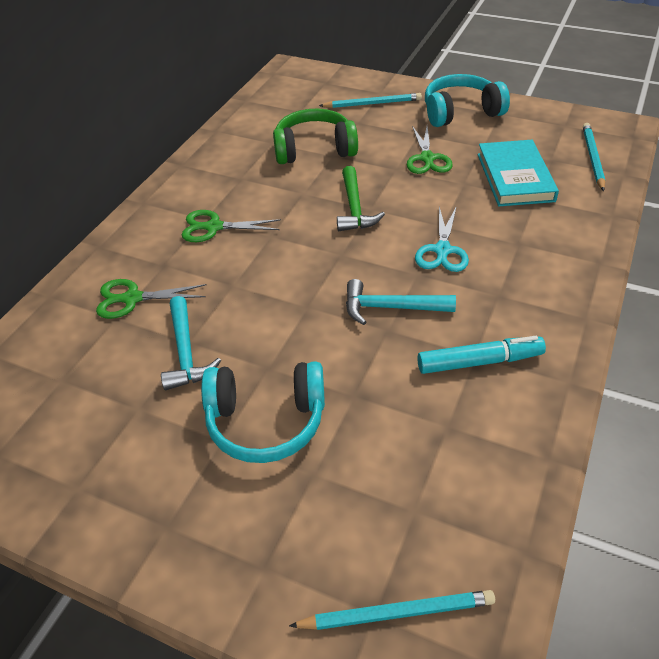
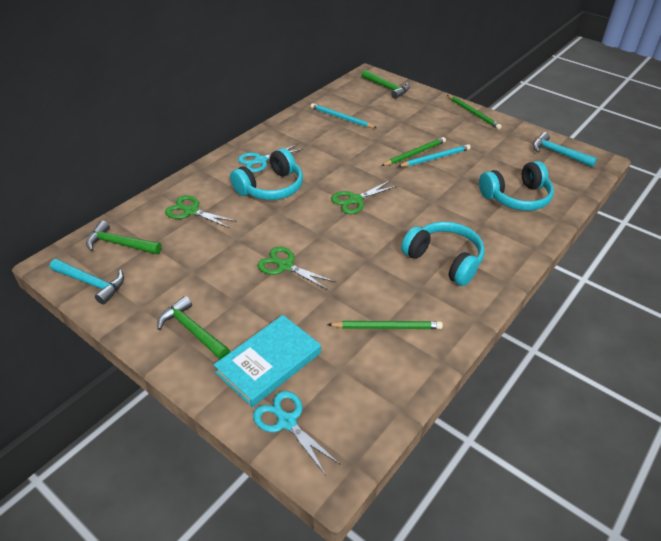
green hammer: 1 -> 3
green headphones: 1 -> 0
green pencil: 0 -> 3
turquoise headphones: 2 -> 3
turquoise marker: 1 -> 0
turquoise pencil: 3 -> 2
turquoise scissors: 1 -> 2

